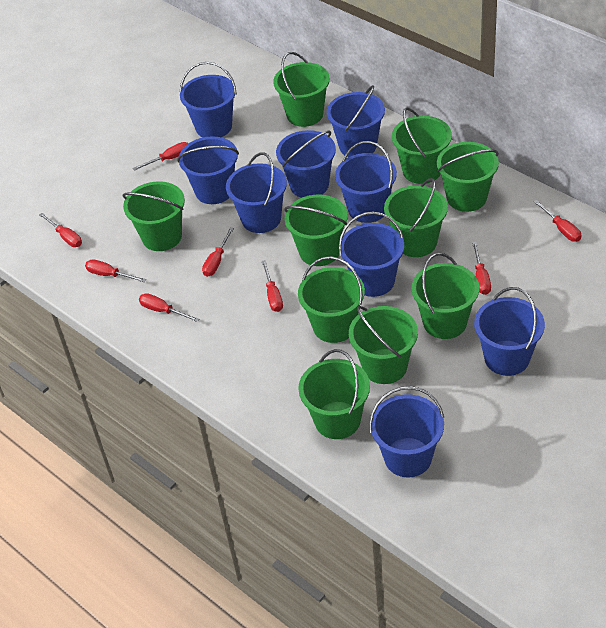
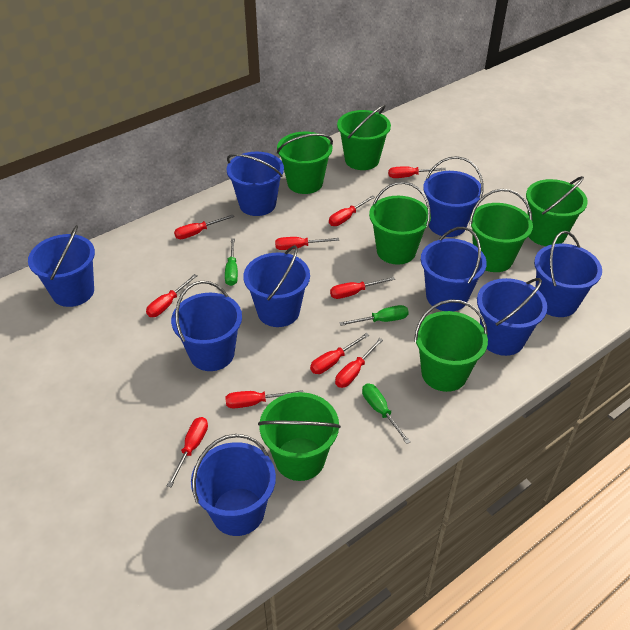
green bucket: 10 -> 7
green screwdriver: 0 -> 3
red screwdriver: 8 -> 10

